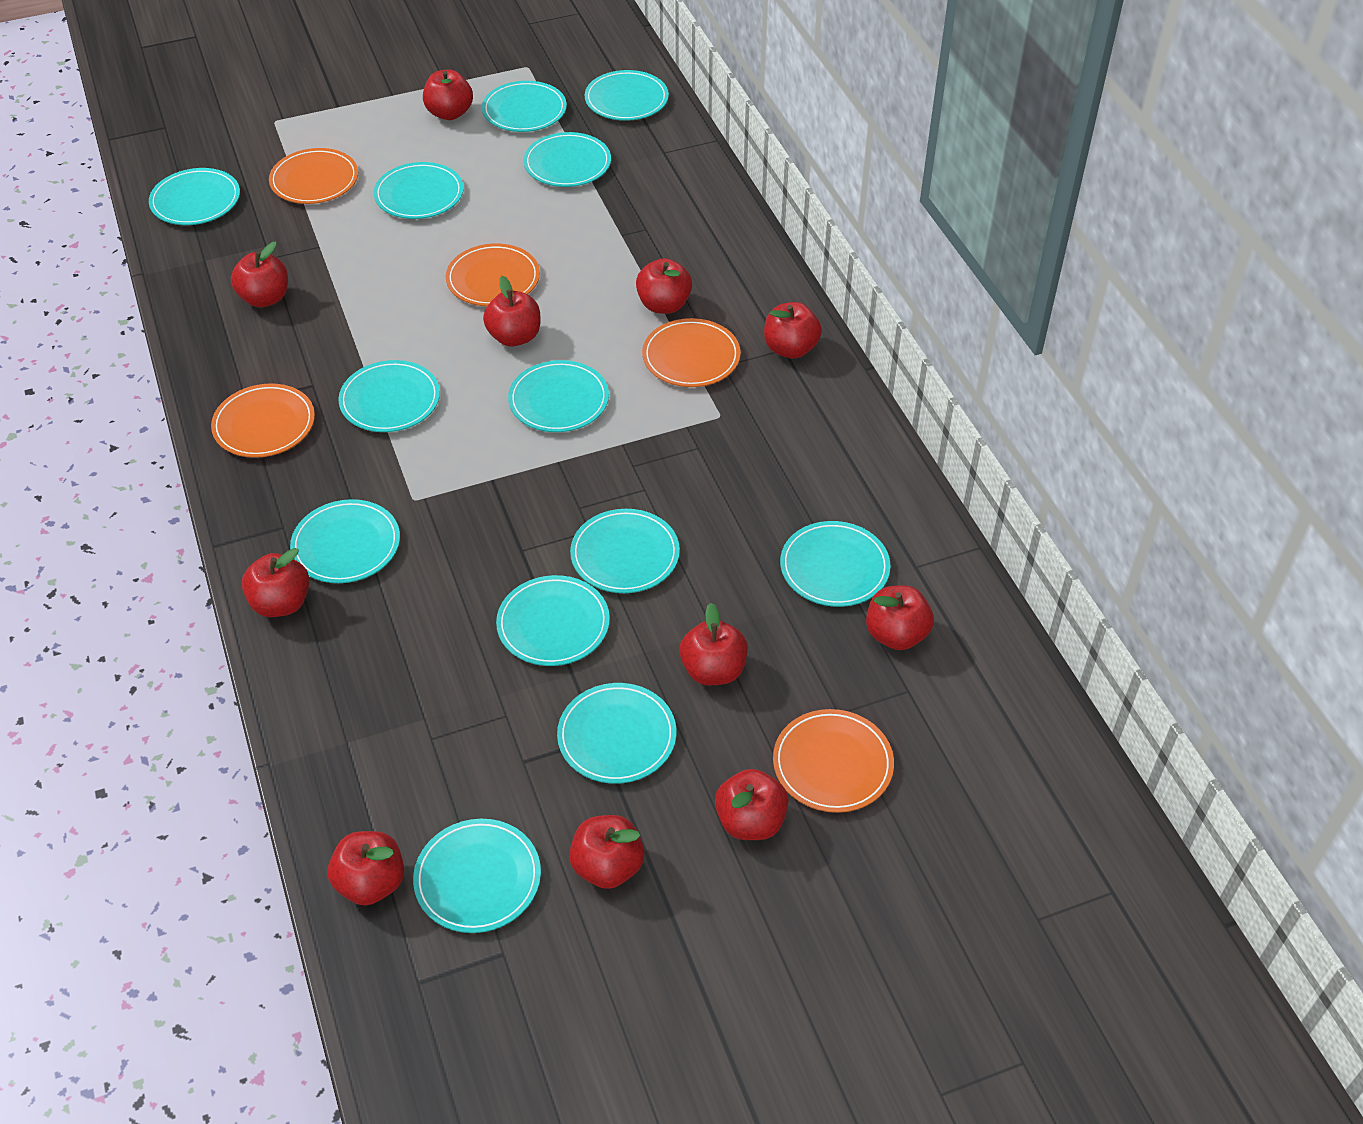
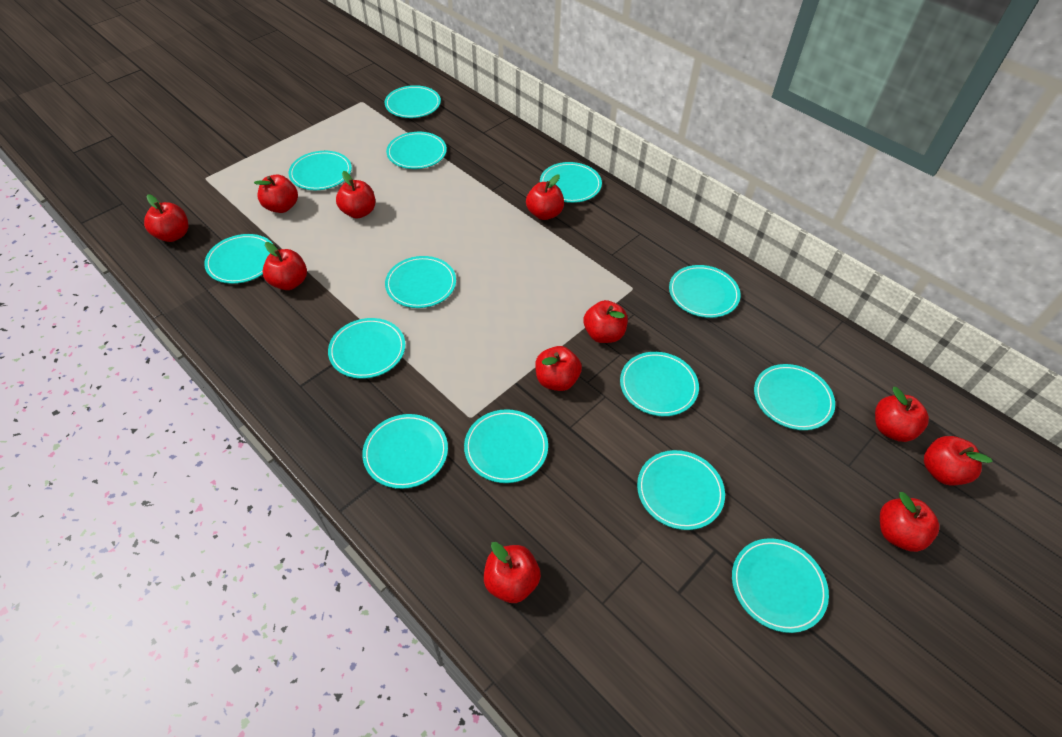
orange plate: 5 -> 0
turquoise plate: 13 -> 14

